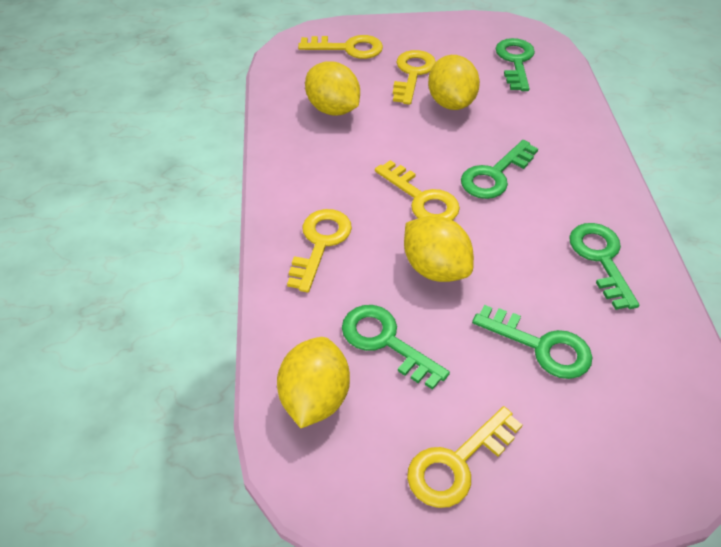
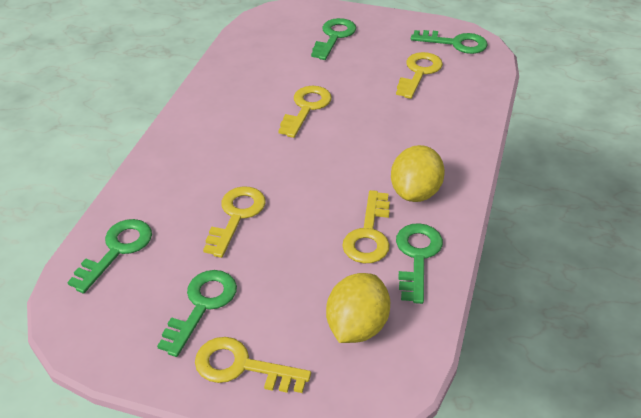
yellow lemon: 4 -> 2

